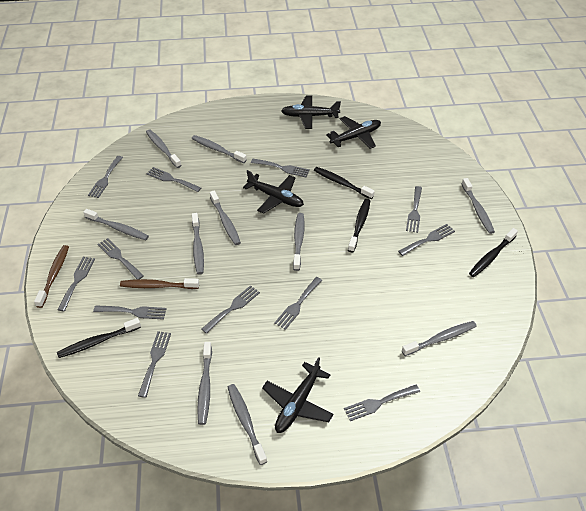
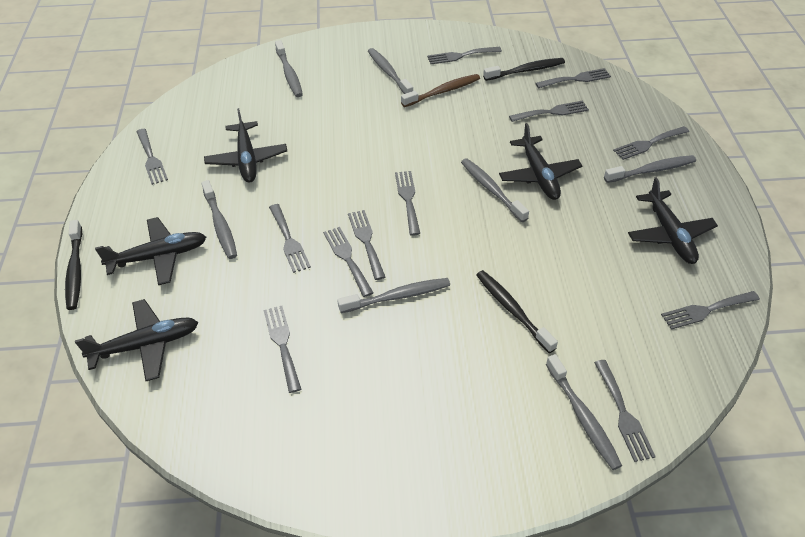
black plane: 4 -> 5
black toothbrush: 4 -> 3
brown toothbrush: 2 -> 1
grey toothbrush: 10 -> 7

